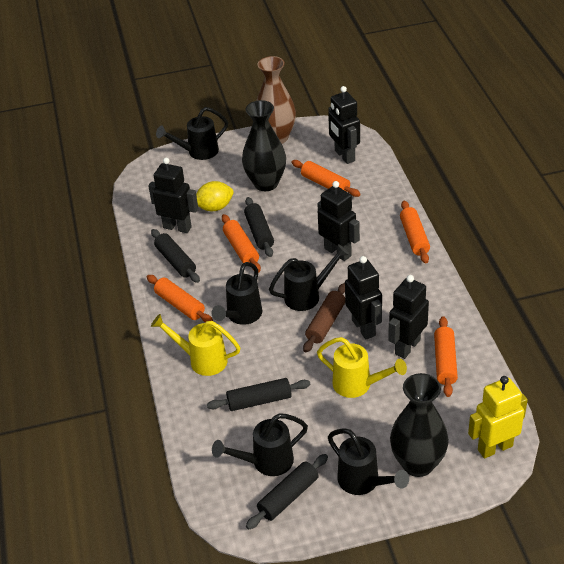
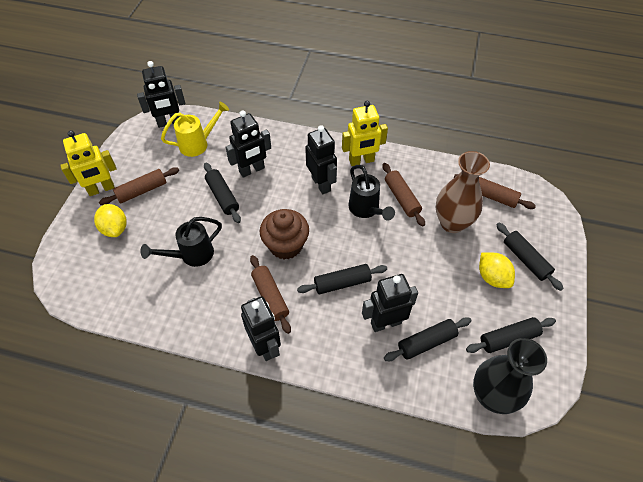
black rolling pin: 4 -> 5
black vase: 2 -> 1
black watering can: 5 -> 2
brown cupcake: 0 -> 1
brown rolling pin: 1 -> 4
orange rolling pin: 5 -> 0
yellow lemon: 1 -> 2
yellow robot: 1 -> 2
yellow watering can: 2 -> 1

